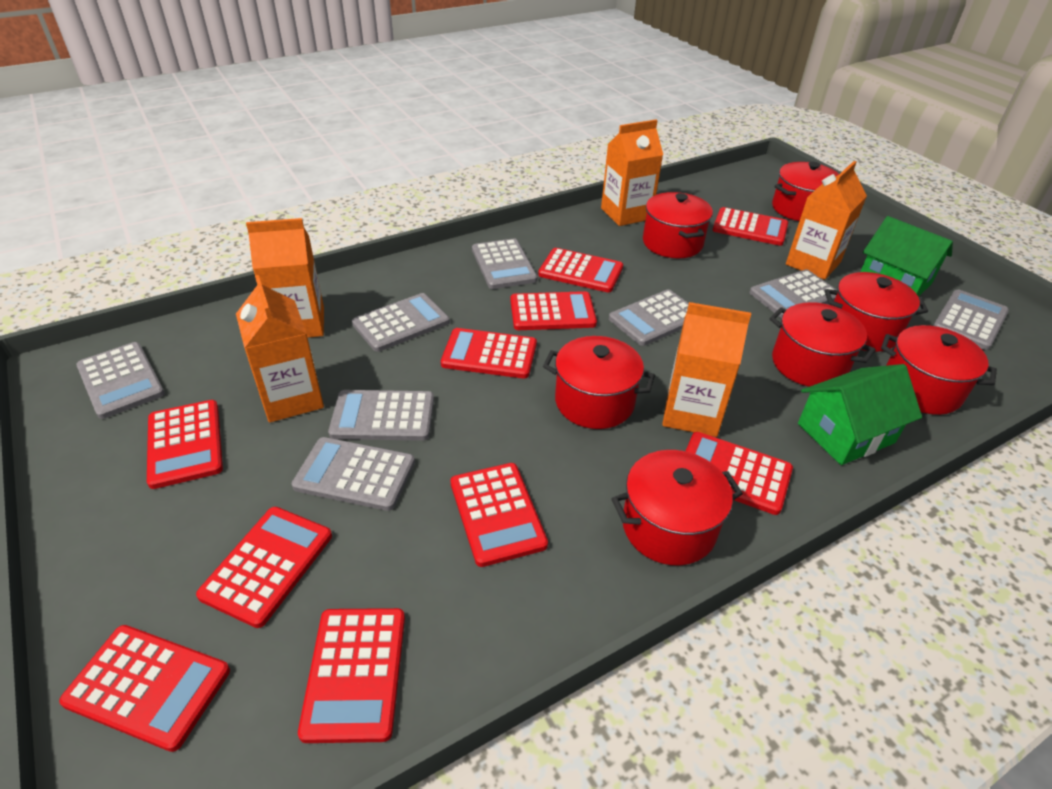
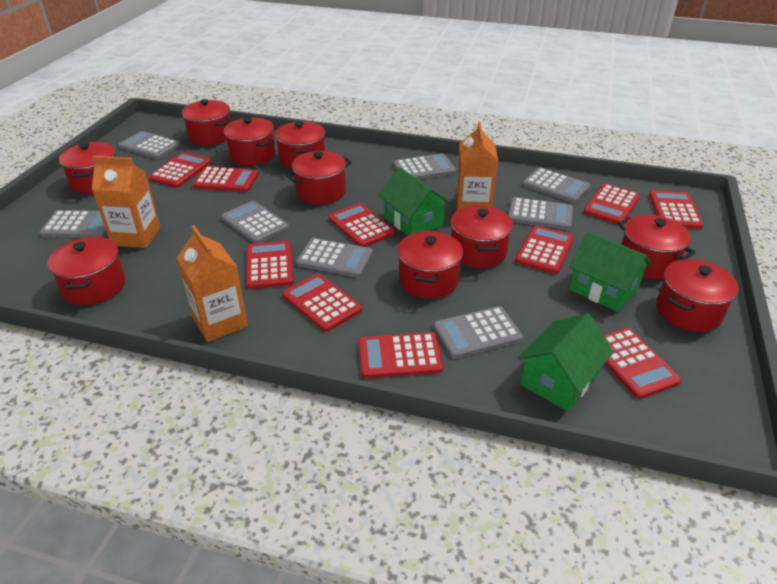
green house: 2 -> 3
orange carton: 5 -> 3
red pot: 7 -> 10

